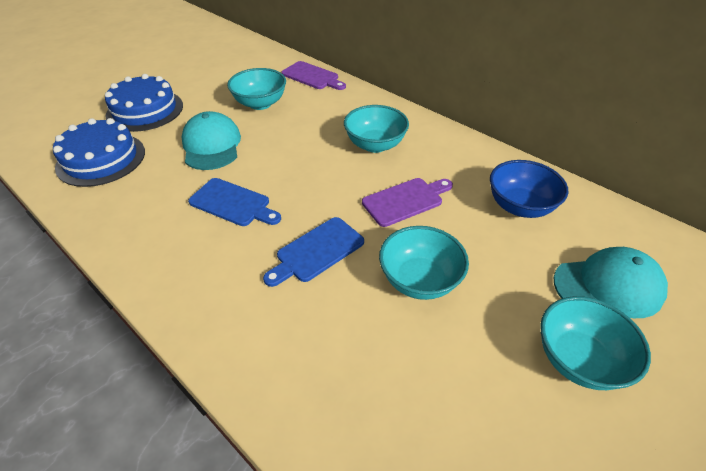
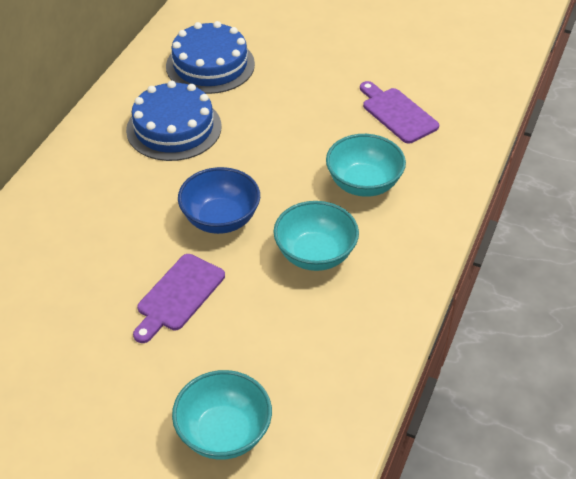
blue cutting board: 2 -> 0
turquoise bowl: 4 -> 3
turquoise cap: 2 -> 0

